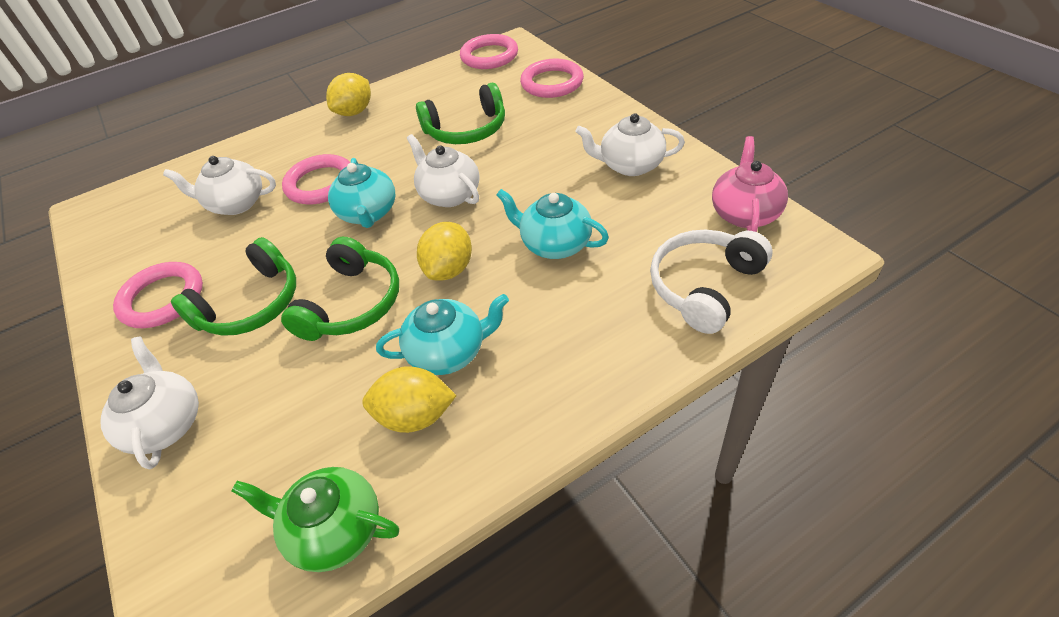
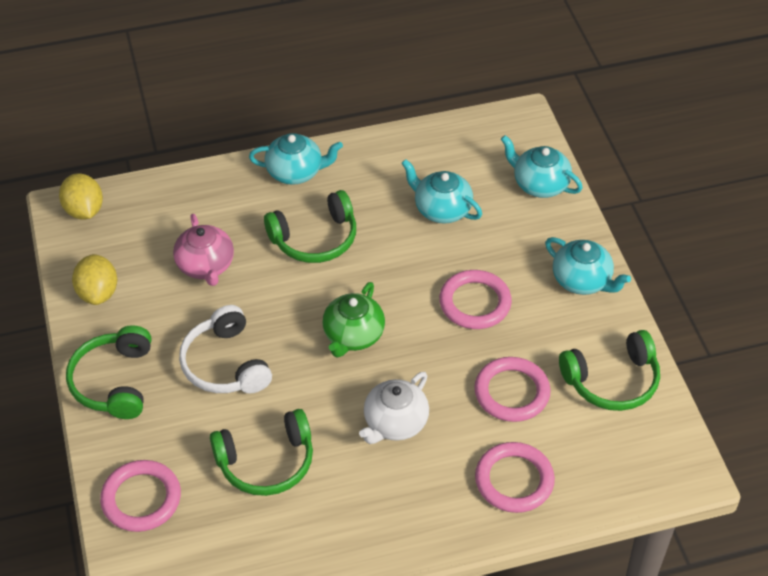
green headphones: 3 -> 4
turquoise teapot: 3 -> 4
white teapot: 4 -> 1
yellow lemon: 3 -> 2

